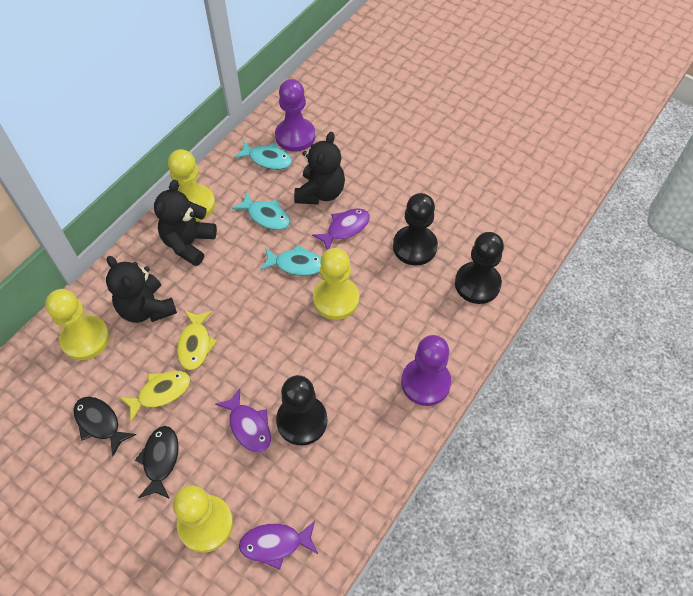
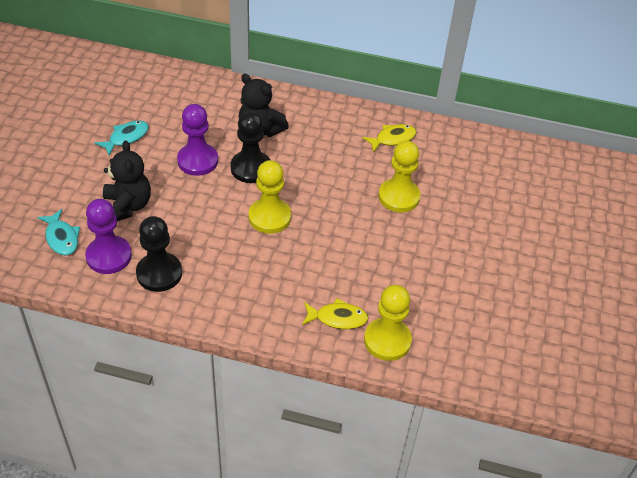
black fish: 2 -> 0
black pawn: 3 -> 2
black teddy bear: 3 -> 2
purple fish: 3 -> 0
turquoise fish: 3 -> 2
yellow pawn: 4 -> 3

